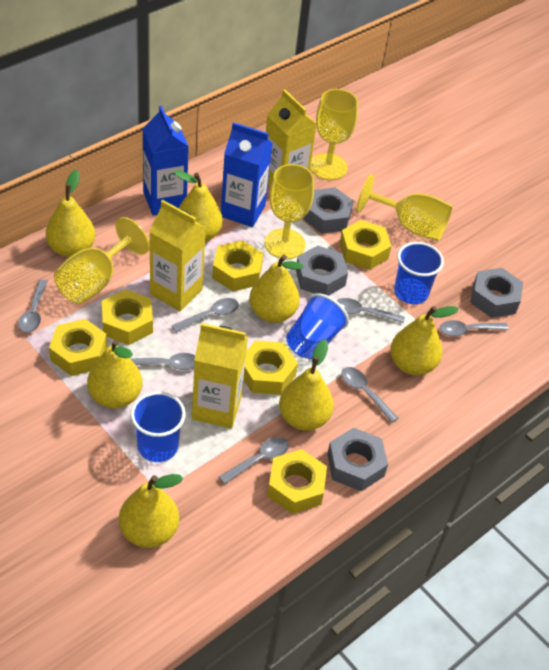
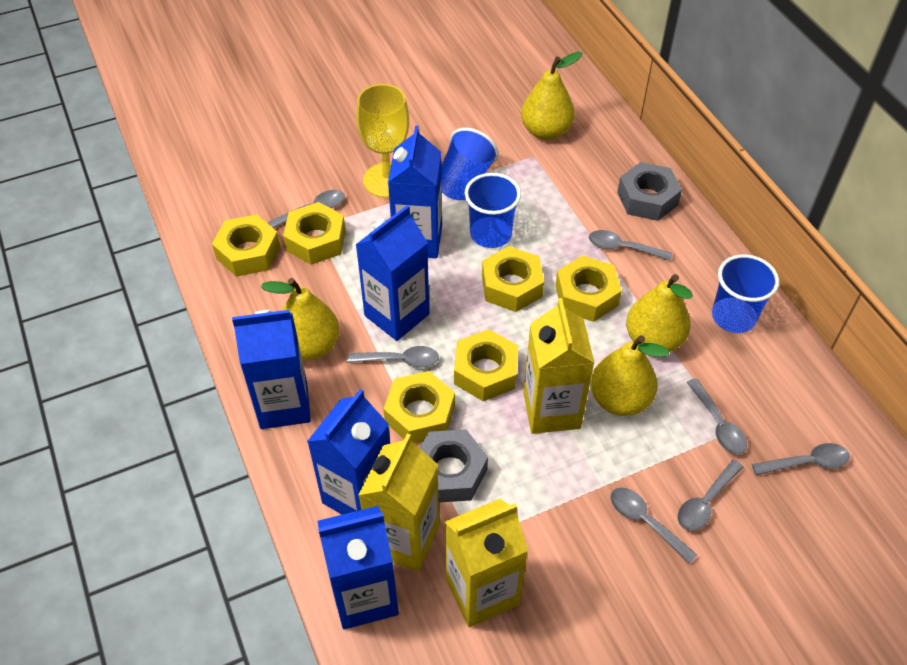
blue carton: 2 -> 5
grey nut: 4 -> 2
yellow goblet: 4 -> 1
yellow pear: 7 -> 4

